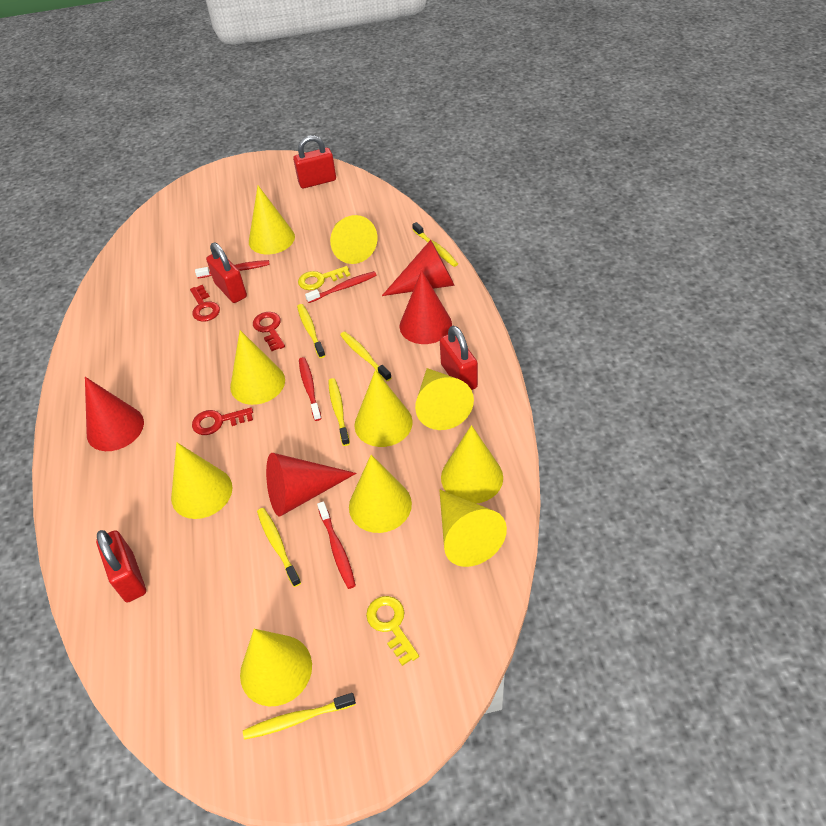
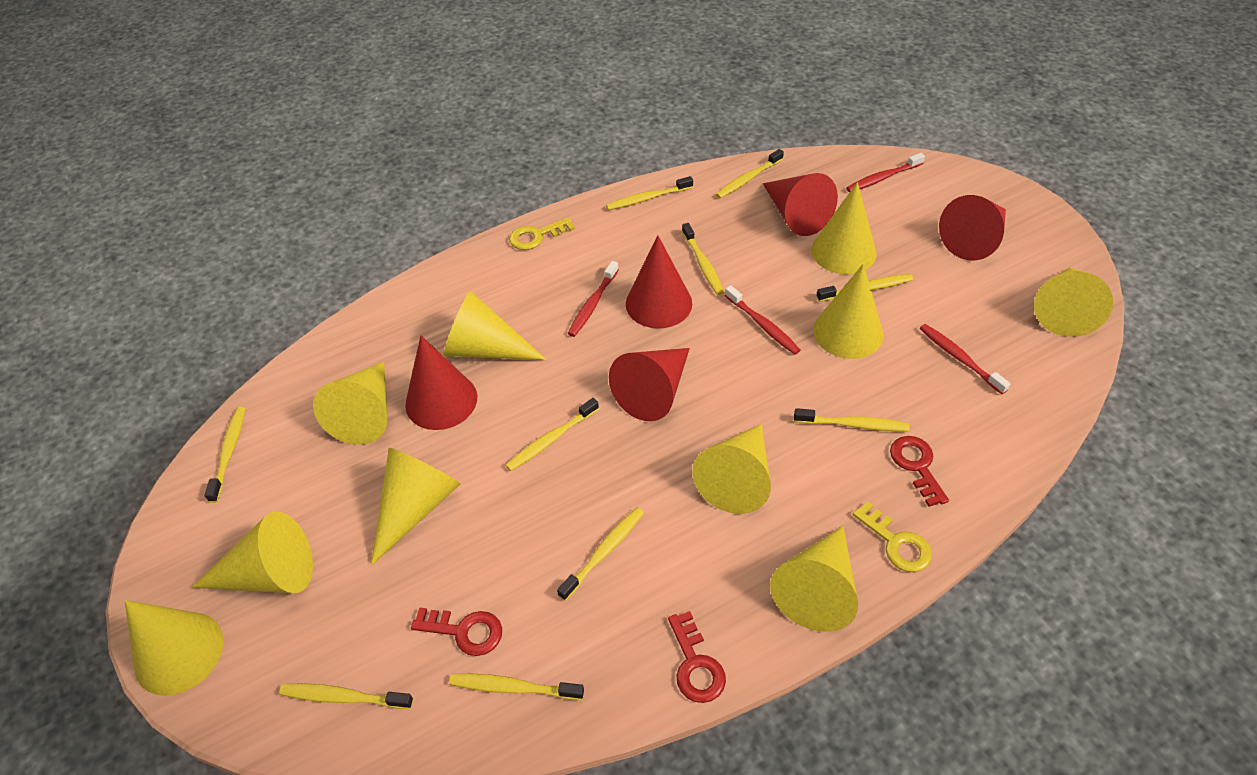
red cone: 4 -> 5
red padlock: 4 -> 0
yellow toothbrush: 6 -> 10

